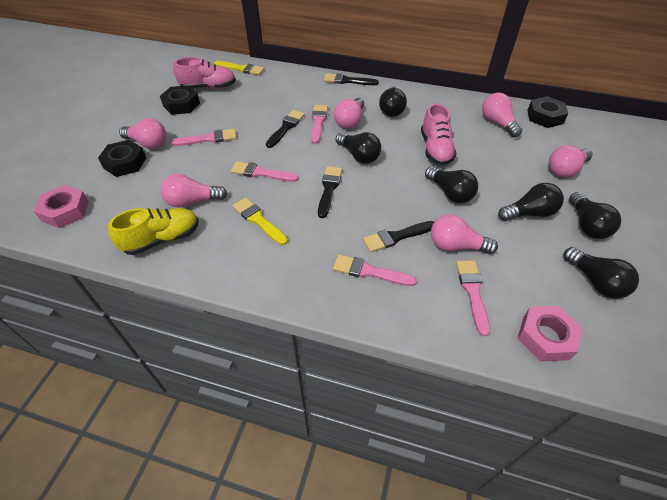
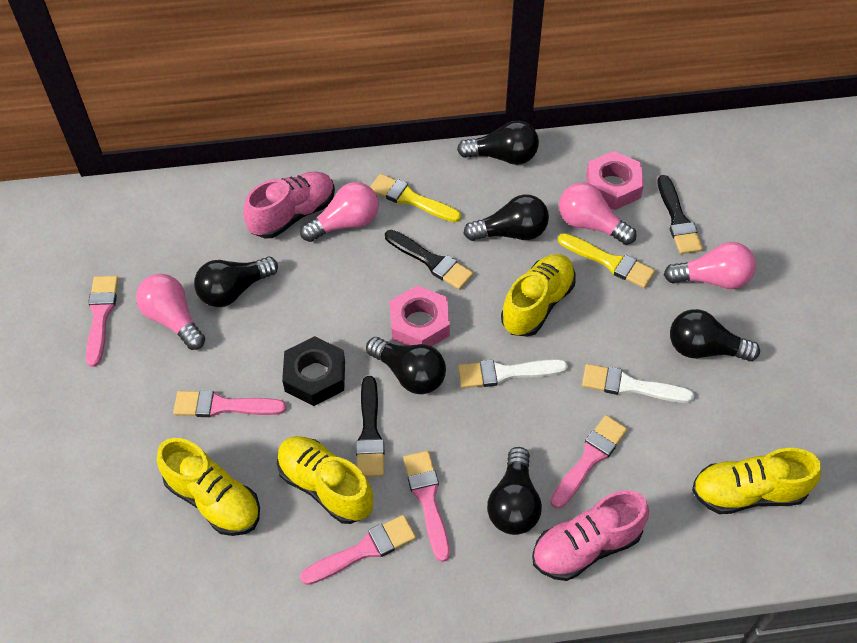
black brush: 4 -> 3
black nut: 3 -> 1
pink light bulb: 6 -> 4
white brush: 0 -> 2
yellow shoe: 1 -> 4

